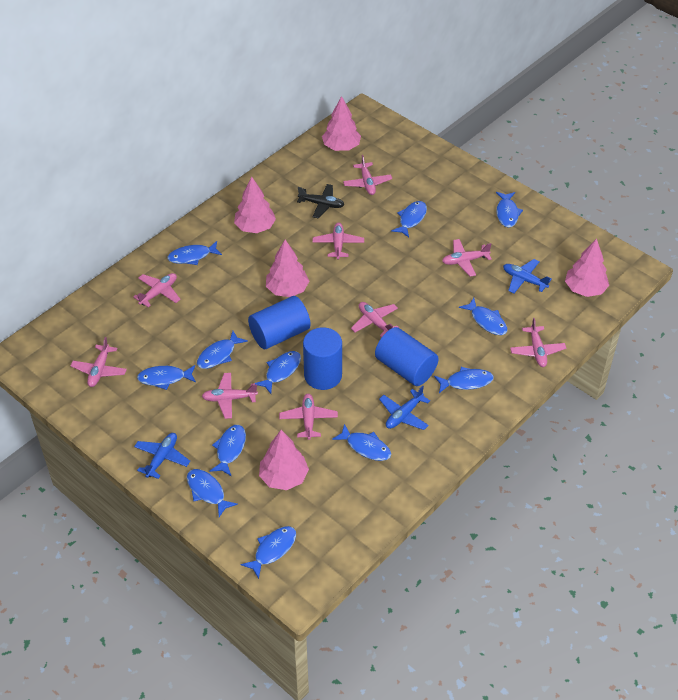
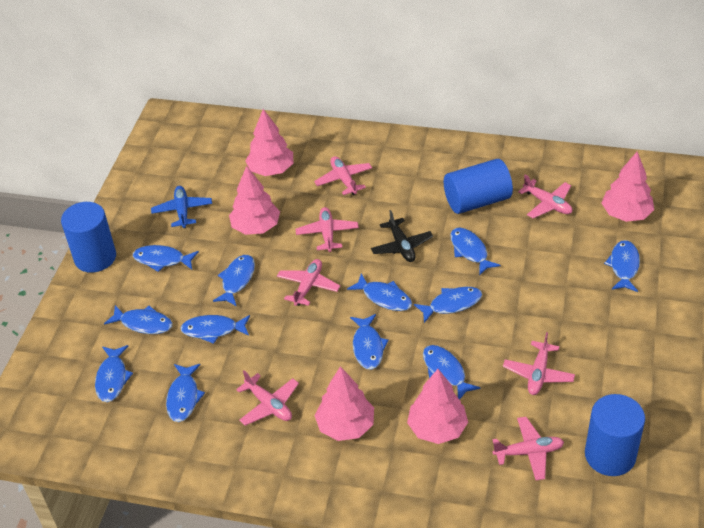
blue plane: 3 -> 1
pink plane: 9 -> 7

